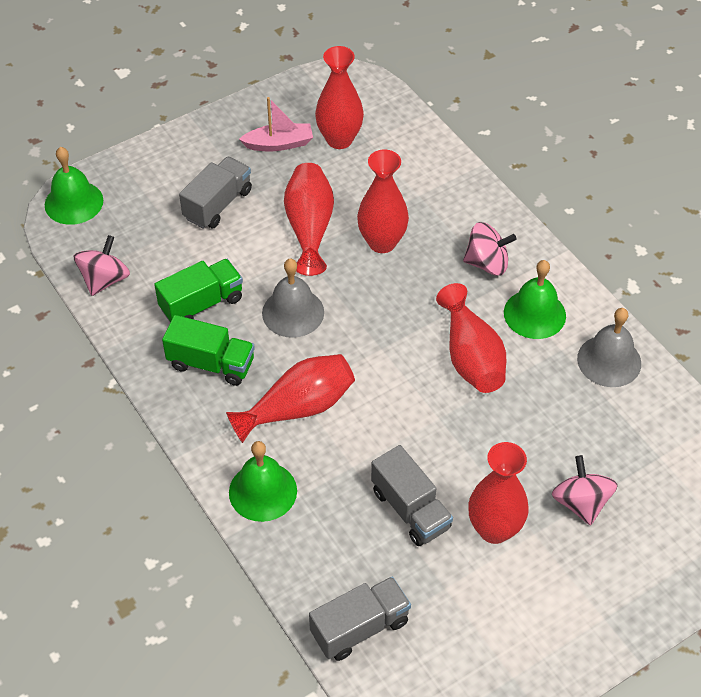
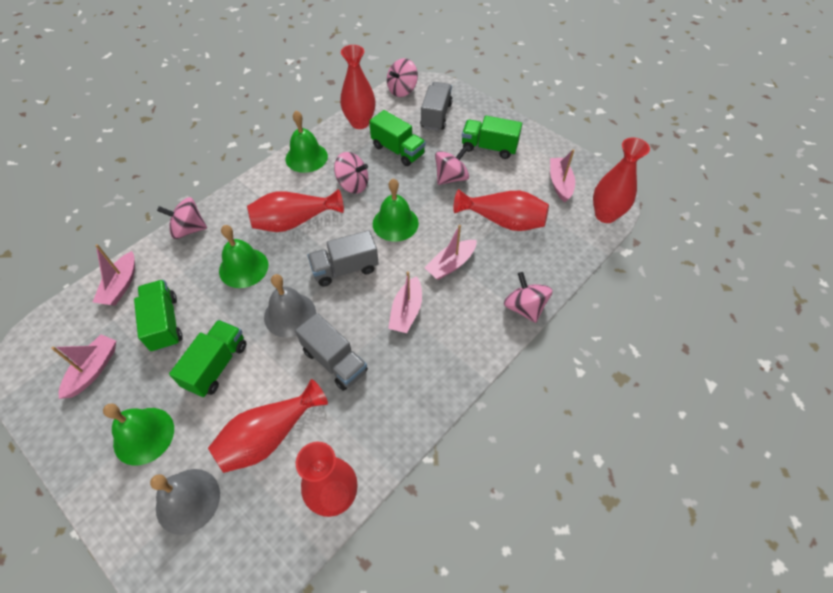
green bell: 3 -> 4
green truck: 2 -> 4
pink boat: 1 -> 5
pink spinning top: 3 -> 5

